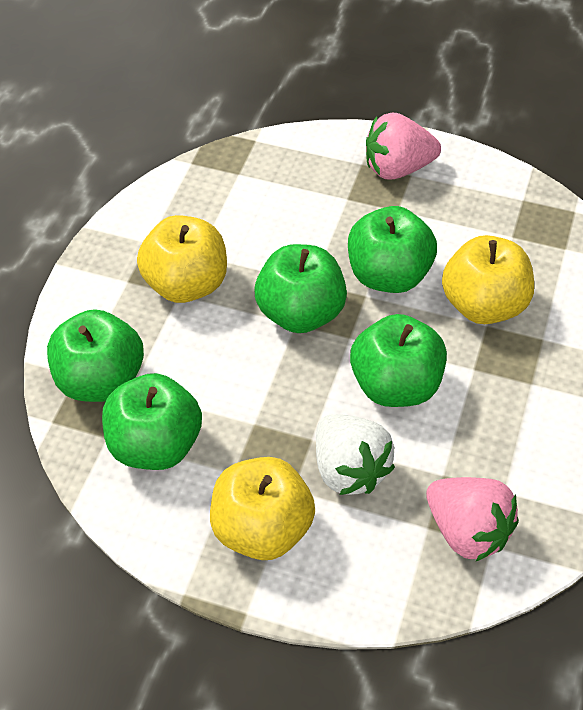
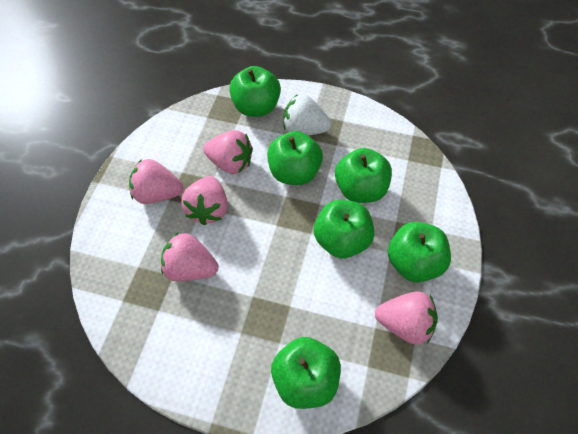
green apple: 5 -> 6
pink strawberry: 2 -> 5
yellow apple: 3 -> 0

